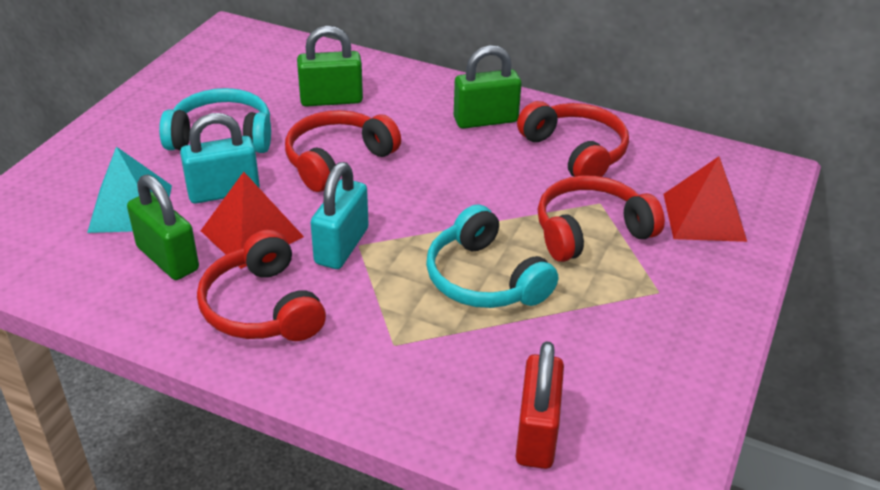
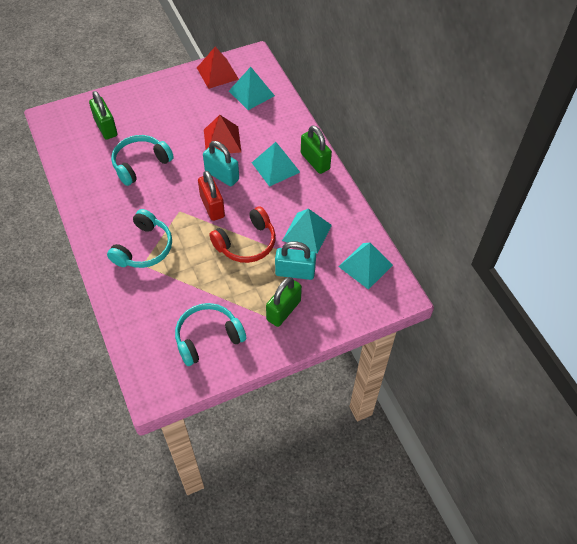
red headphones: 4 -> 1
turquoise headphones: 2 -> 3
turquoise pyramid: 1 -> 4

